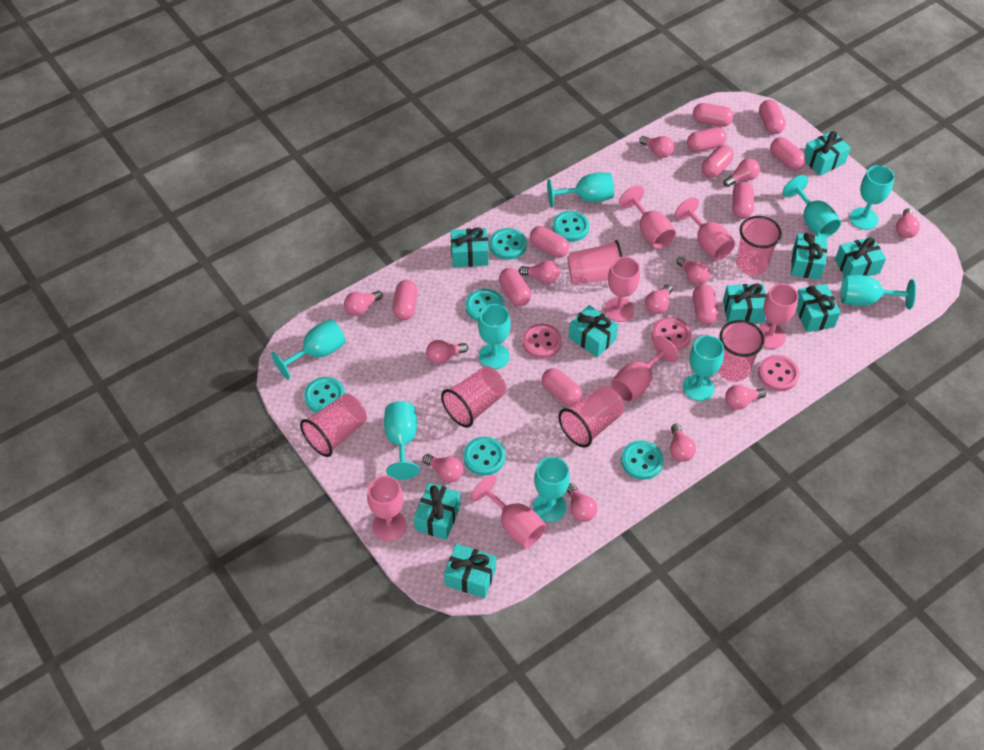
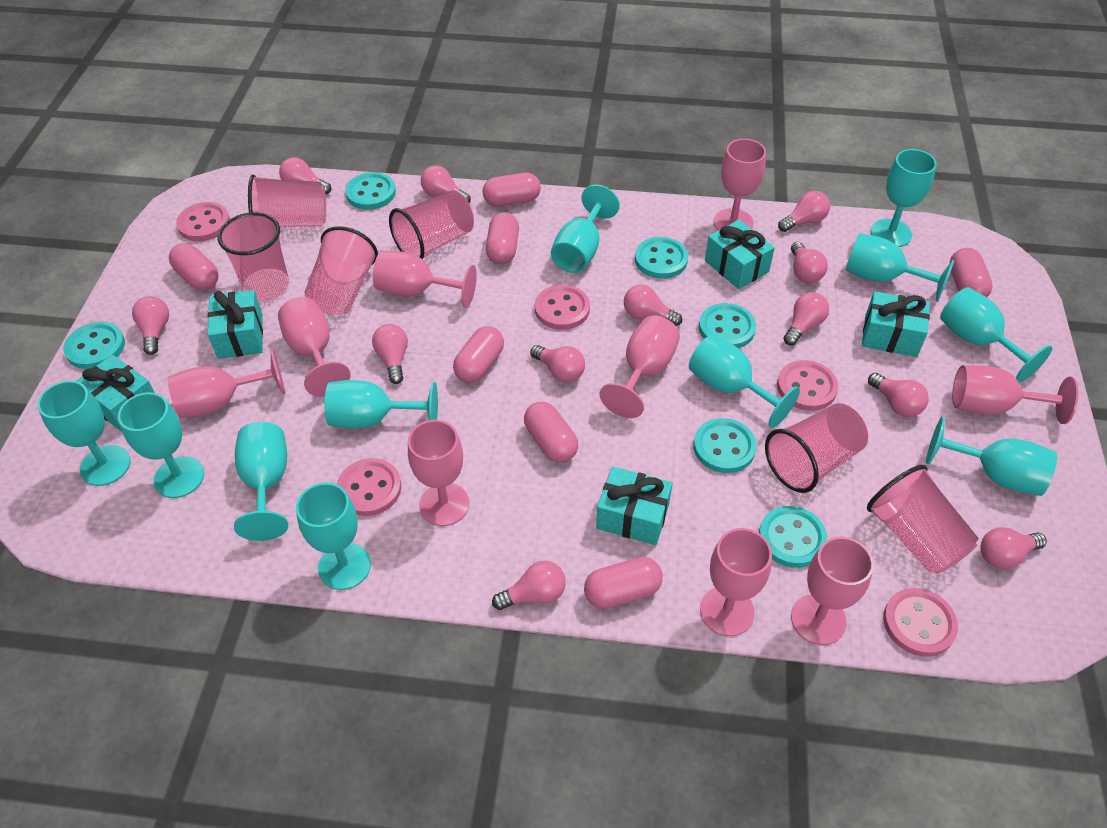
pink button: 3 -> 5
pink capsule: 11 -> 7
pink goblet: 7 -> 9
turquoise gift: 9 -> 5
turquoise goblet: 9 -> 11

